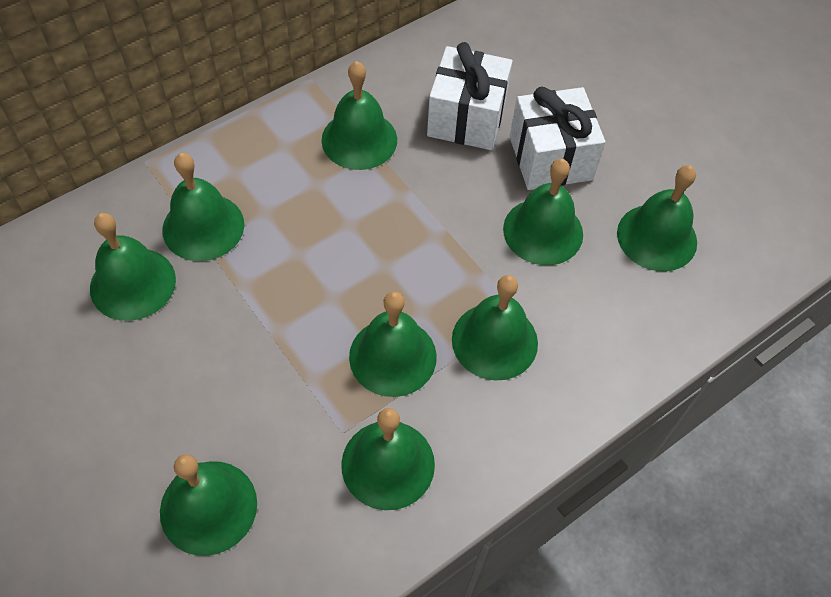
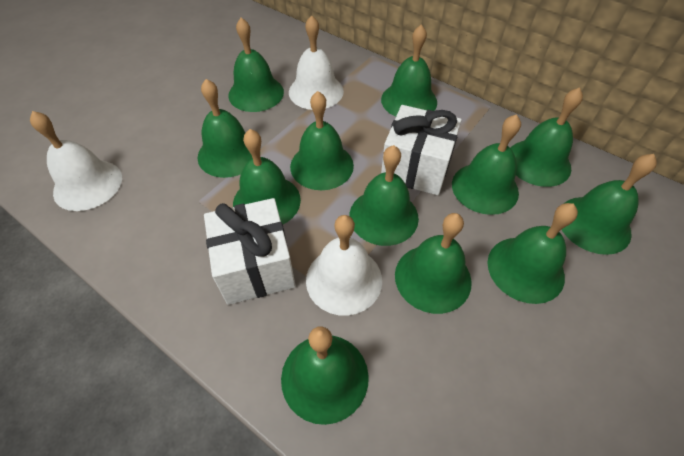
green bell: 9 -> 12
white bell: 0 -> 3

